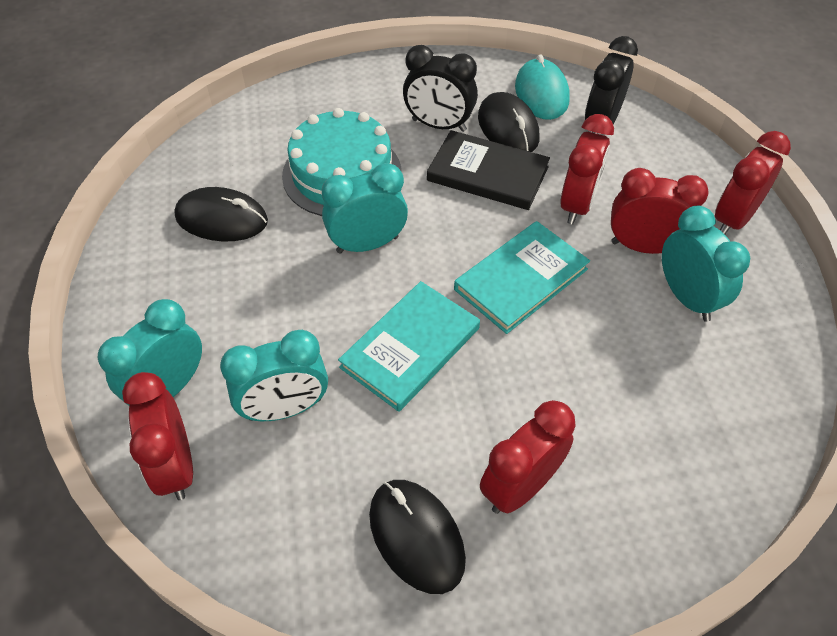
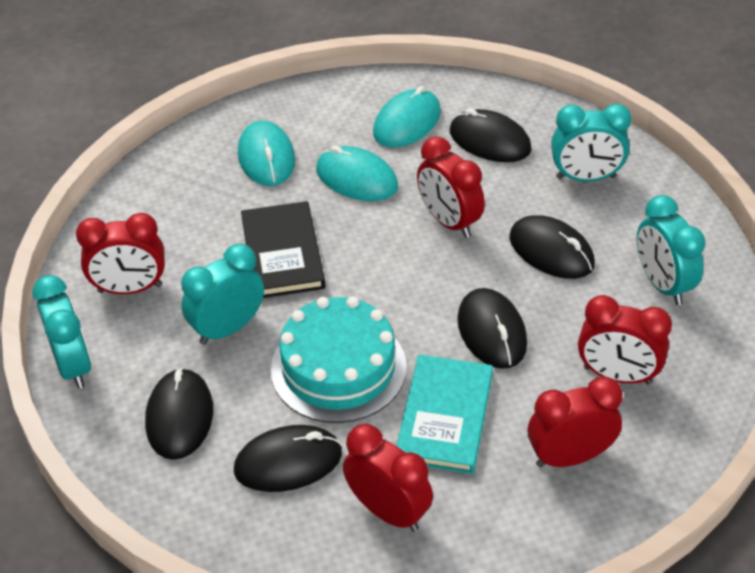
black clock: 2 -> 0
black mouse: 3 -> 5
turquoise book: 2 -> 1
turquoise mouse: 1 -> 3

